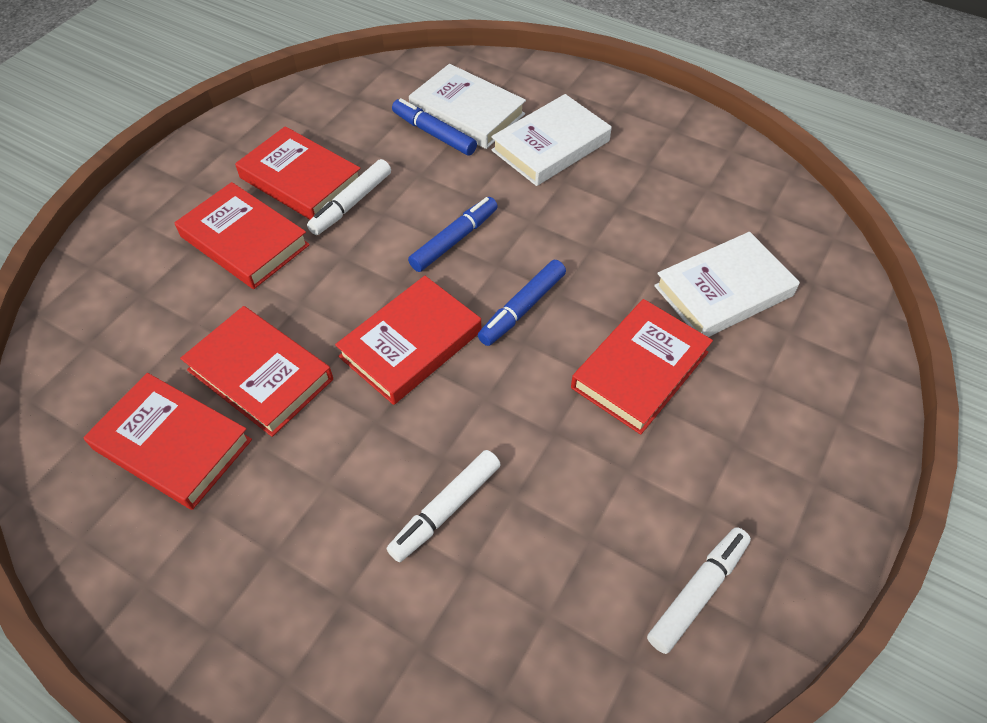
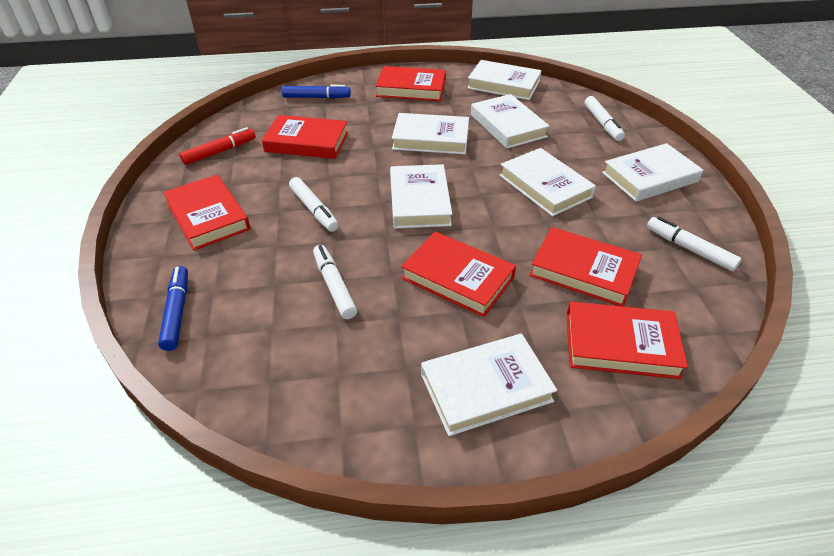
blue marker: 3 -> 2
red marker: 0 -> 1
white book: 3 -> 7
white marker: 3 -> 4

